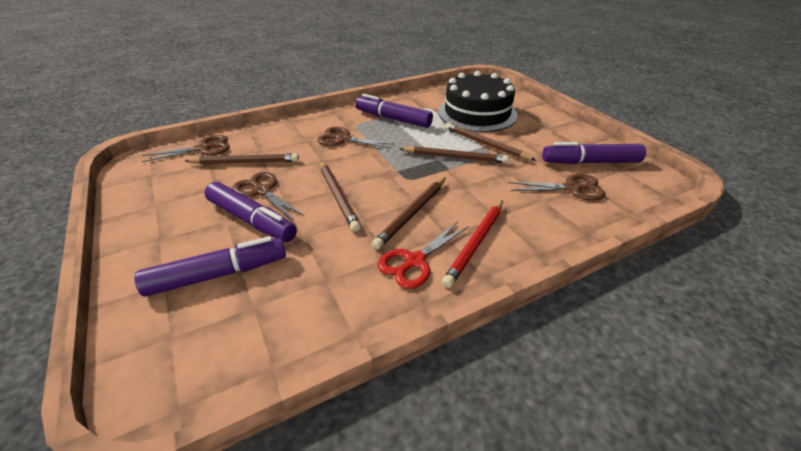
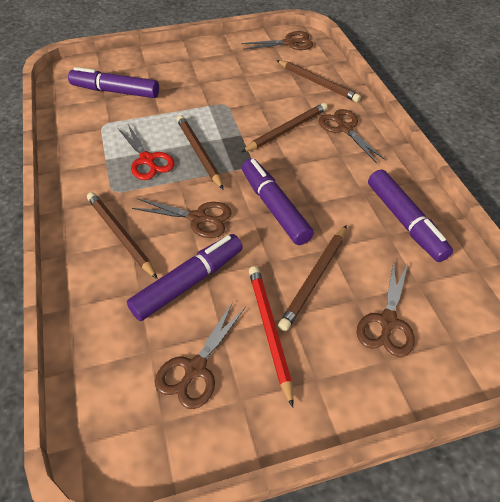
black cake: 1 -> 0
brown scissors: 4 -> 5

